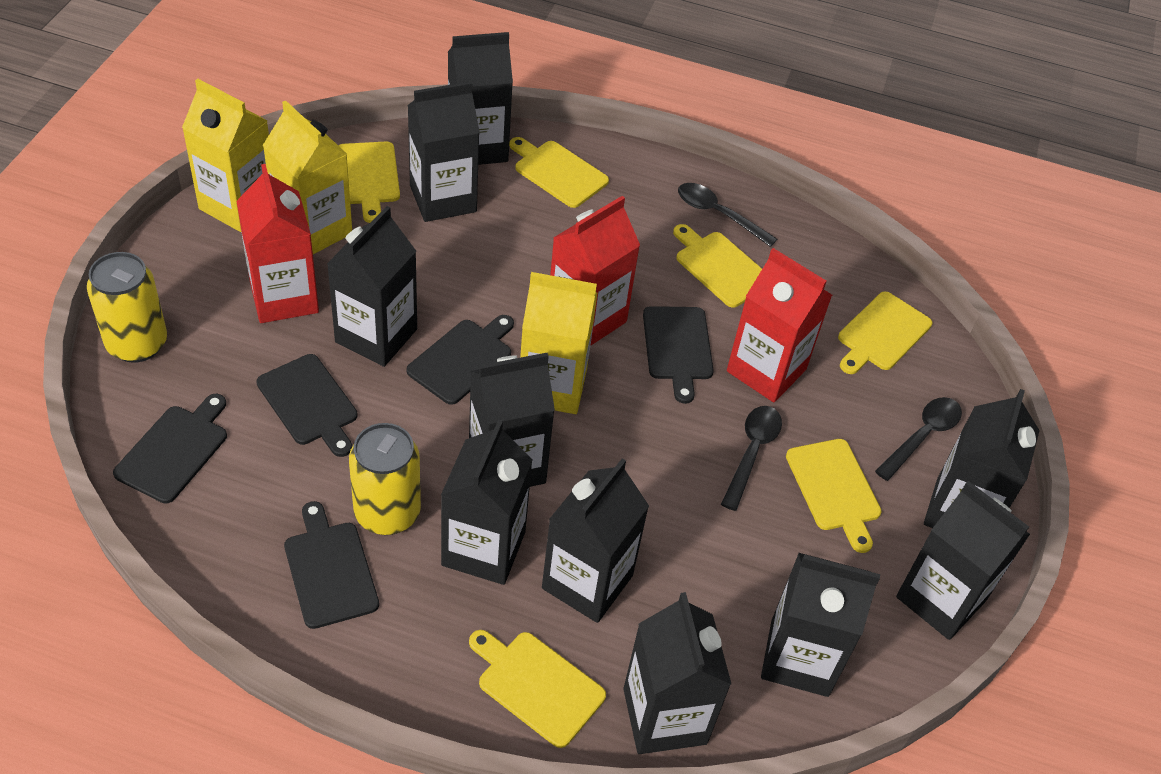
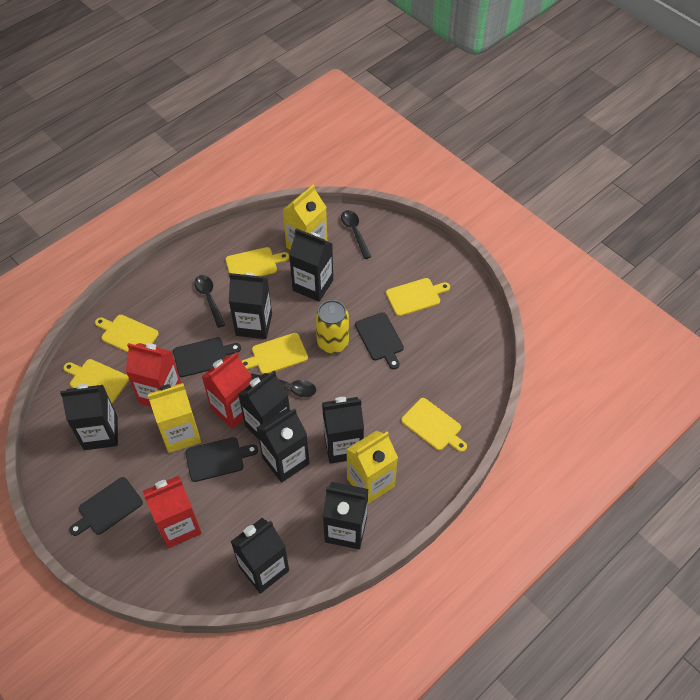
black carton: 10 -> 8
black cutting board: 5 -> 4
yellow can: 2 -> 1

